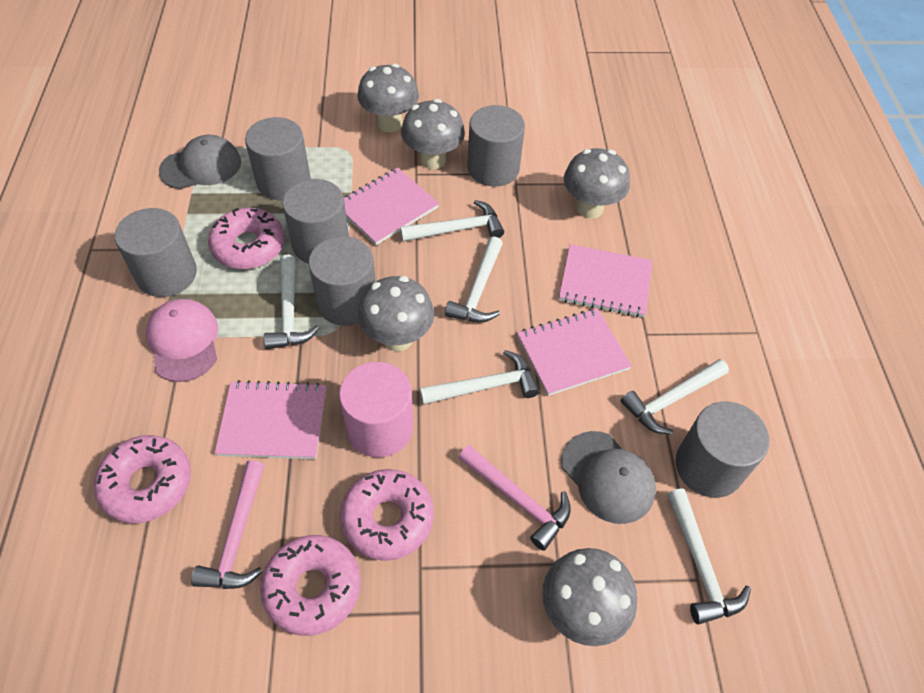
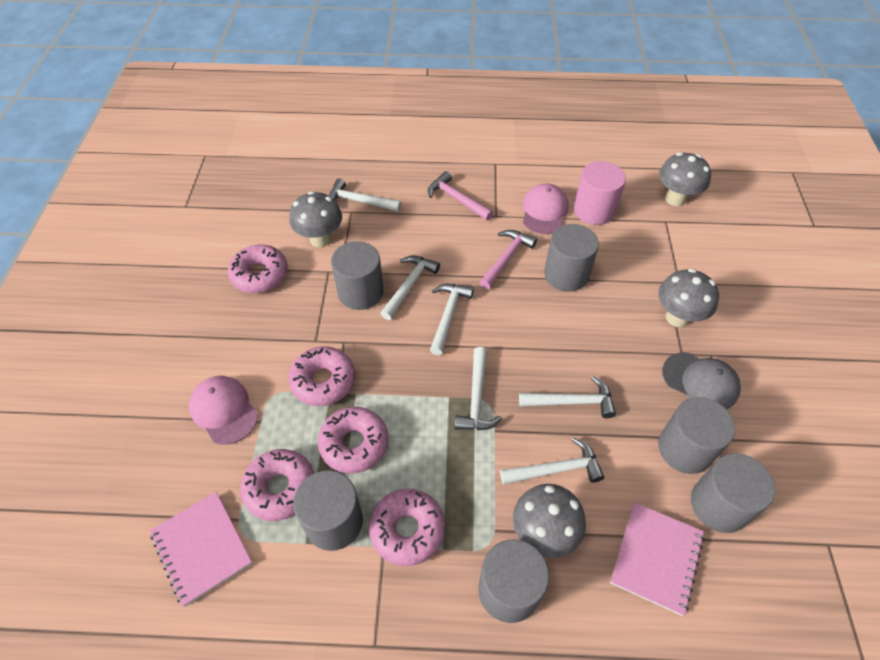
grey cap: 2 -> 1
grey mushroom: 5 -> 4
pink cap: 1 -> 2
pink donut: 4 -> 5
pink notebook: 4 -> 2

